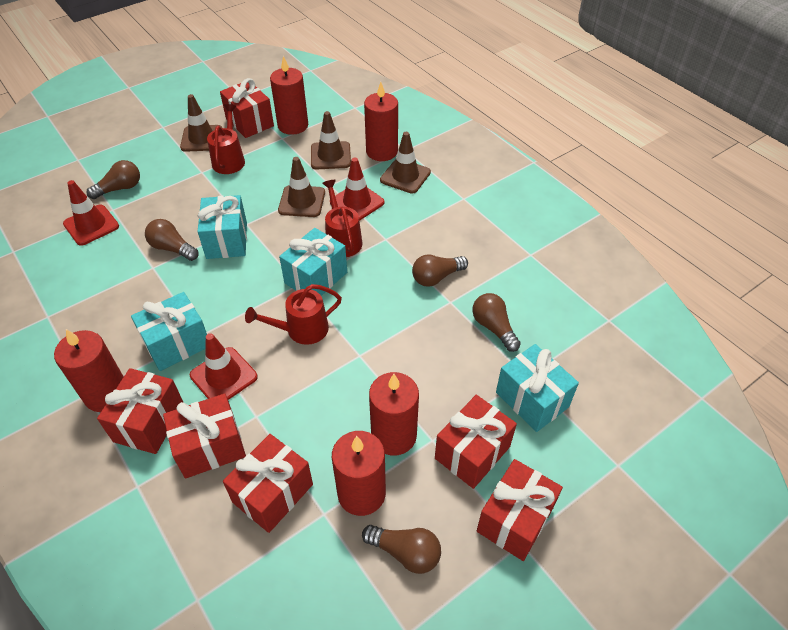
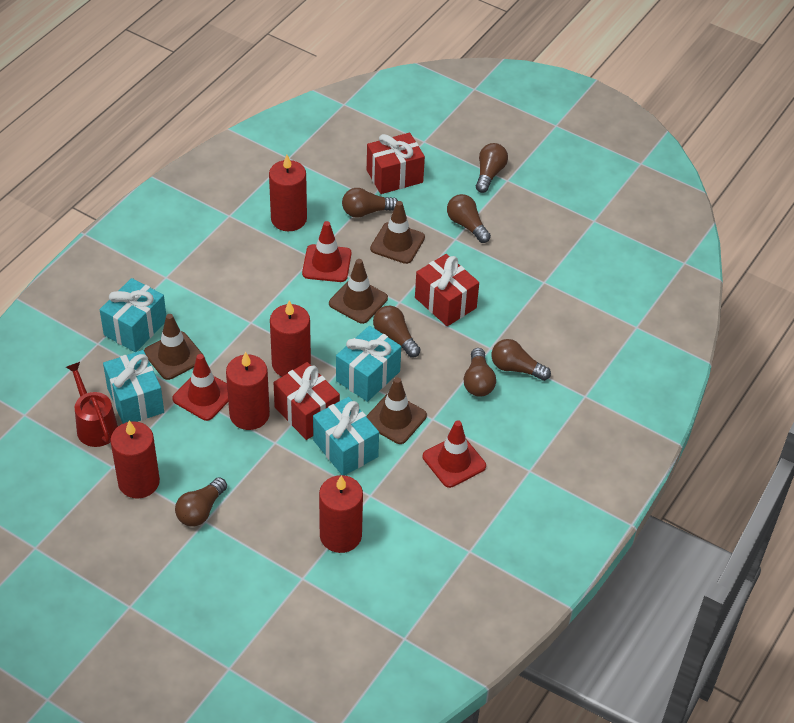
brown light bulb: 5 -> 7
red gift: 6 -> 3
red watering can: 3 -> 1

